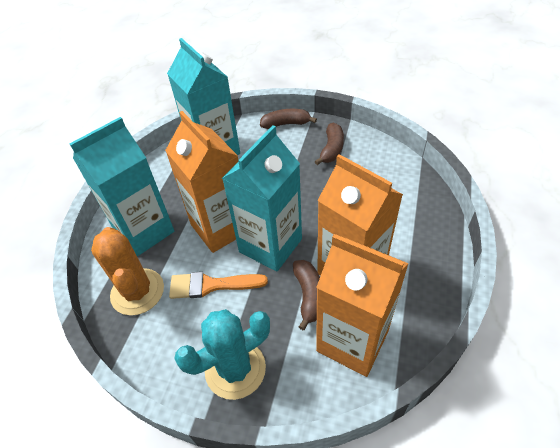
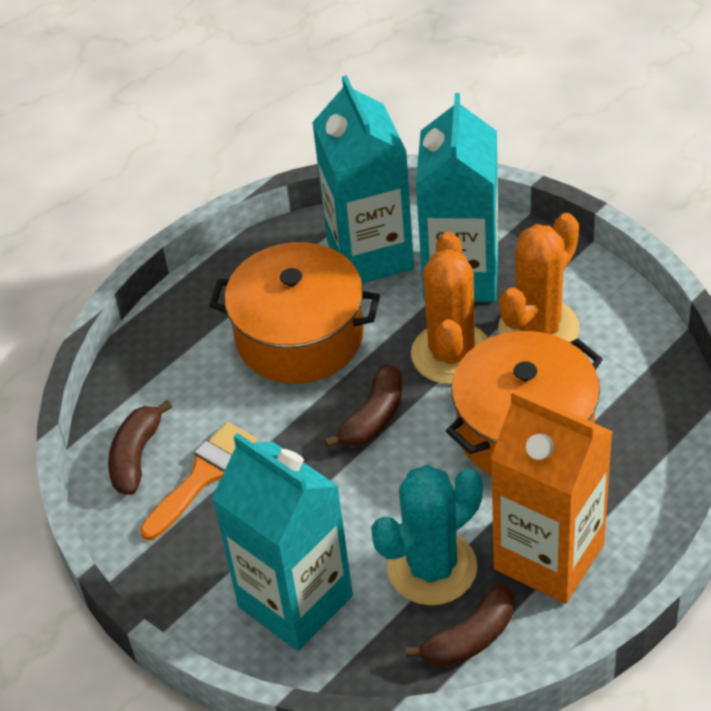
orange cactus: 1 -> 2
orange carton: 3 -> 1
orange pot: 0 -> 2

